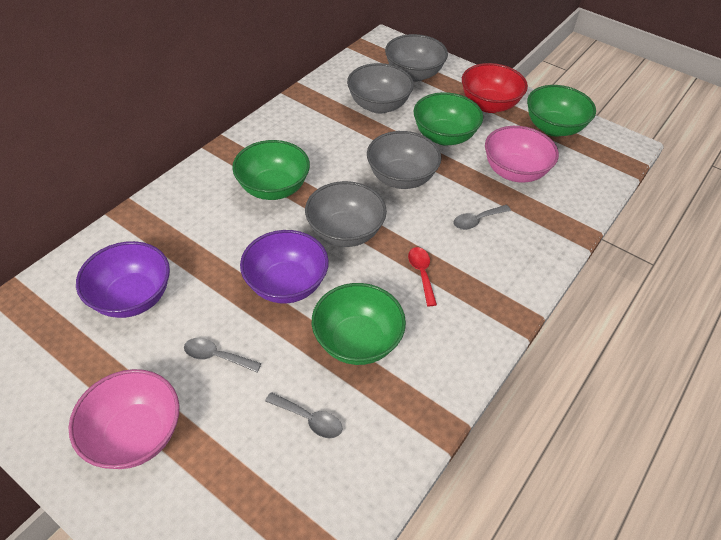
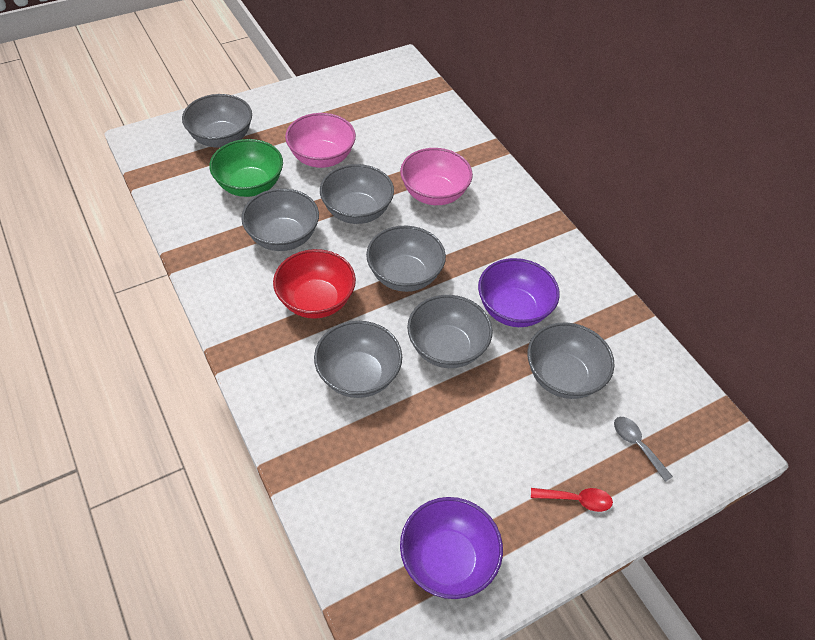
green bowl: 4 -> 1
grey bowl: 4 -> 7
grey spoon: 3 -> 1

